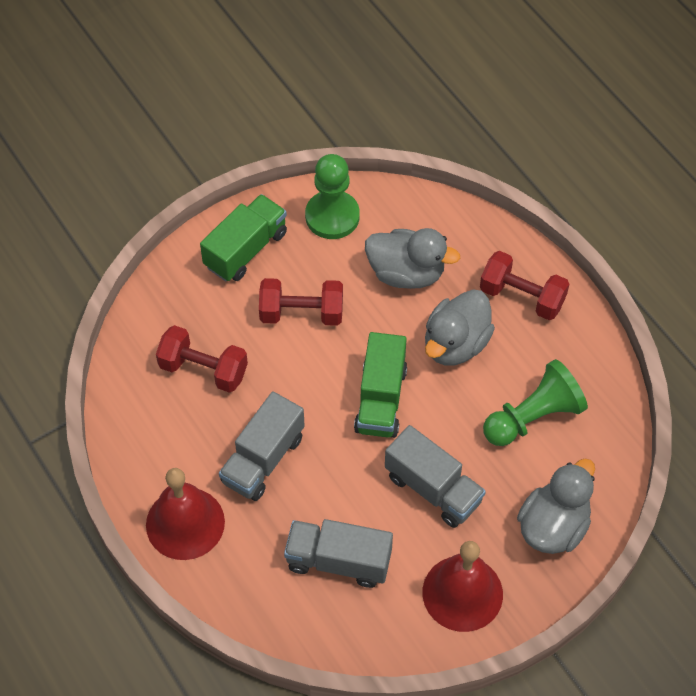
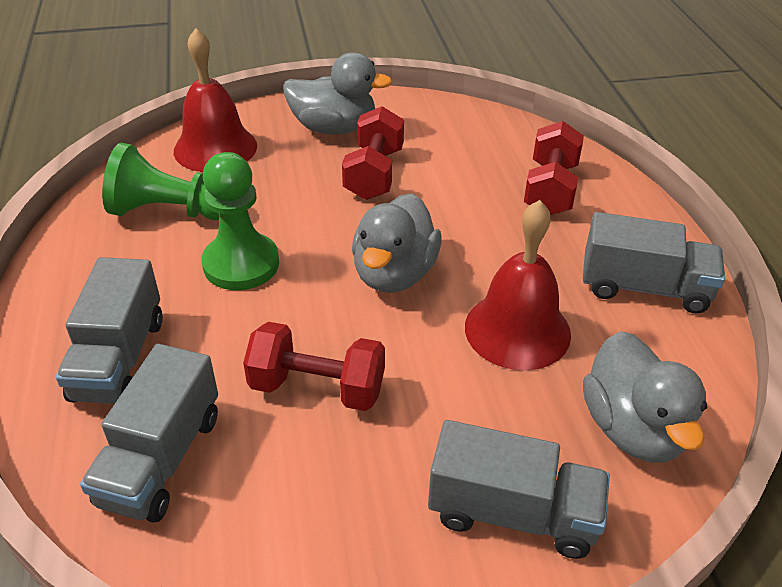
green truck: 2 -> 0
grey truck: 3 -> 4

